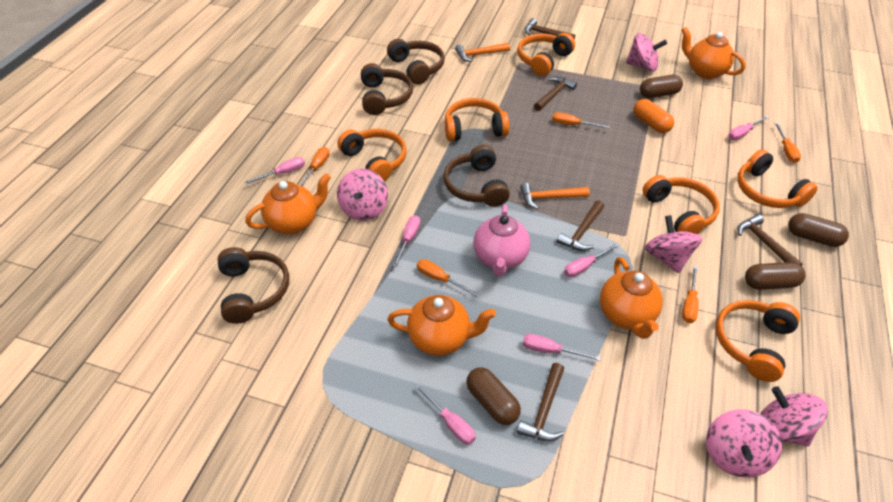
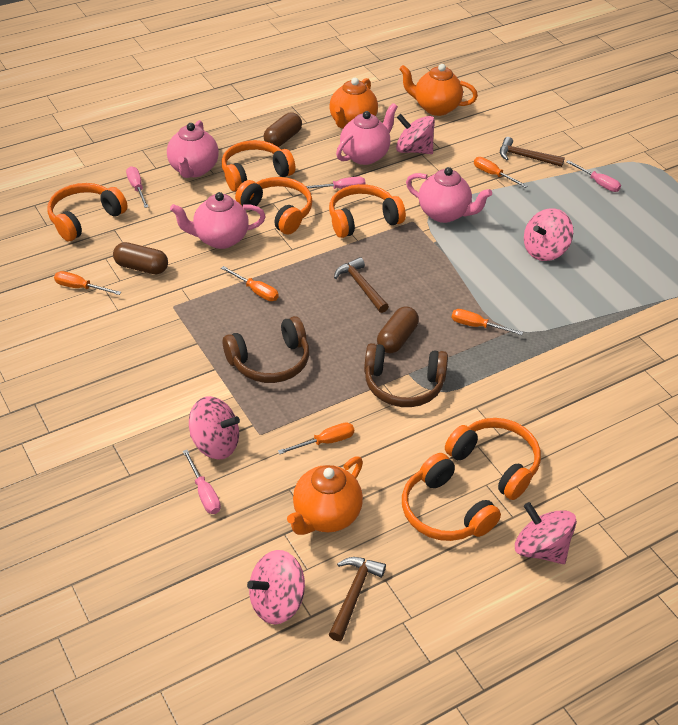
brown capsule: 4 -> 3
brown hammer: 5 -> 3
brown headphones: 4 -> 2
orange capsule: 1 -> 0
orange hammer: 2 -> 0
orange teapot: 4 -> 3
pink screwdriver: 6 -> 4
pink teapot: 1 -> 4

